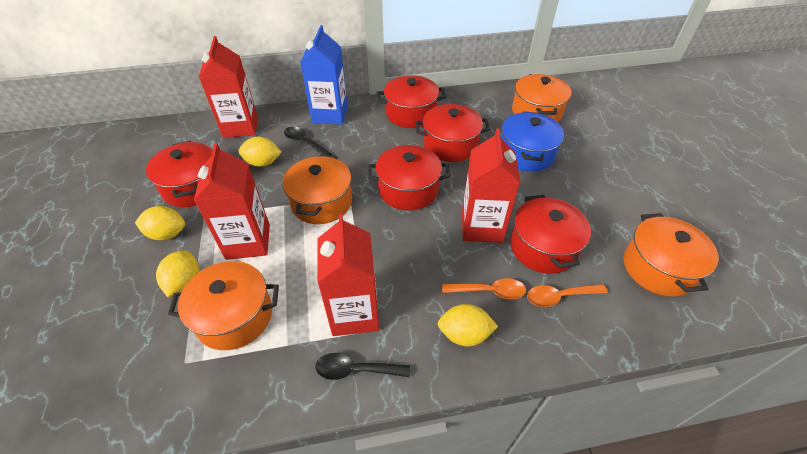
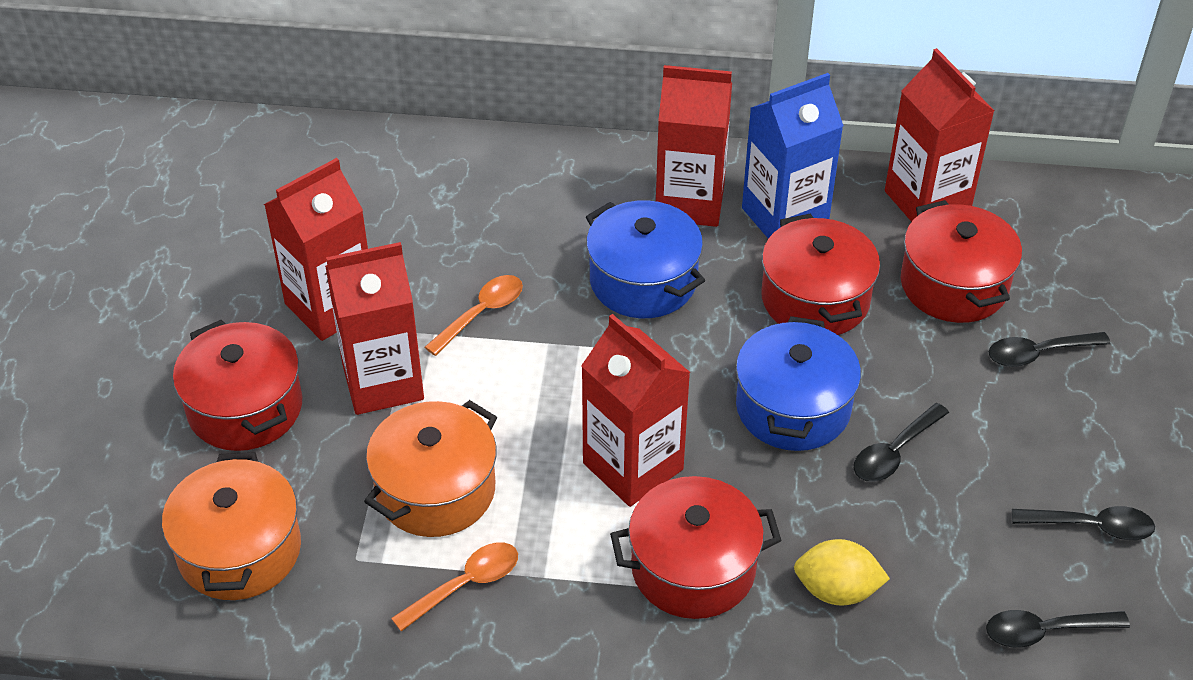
black spoon: 2 -> 4
blue pot: 1 -> 2
orange pot: 4 -> 2
red carton: 4 -> 5
red pot: 5 -> 4
yellow lemon: 4 -> 1

